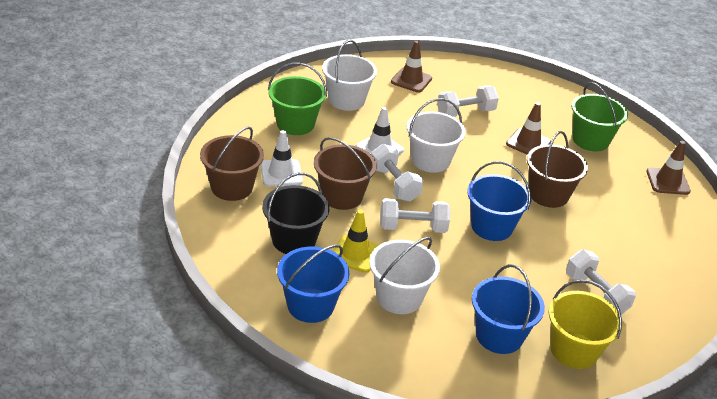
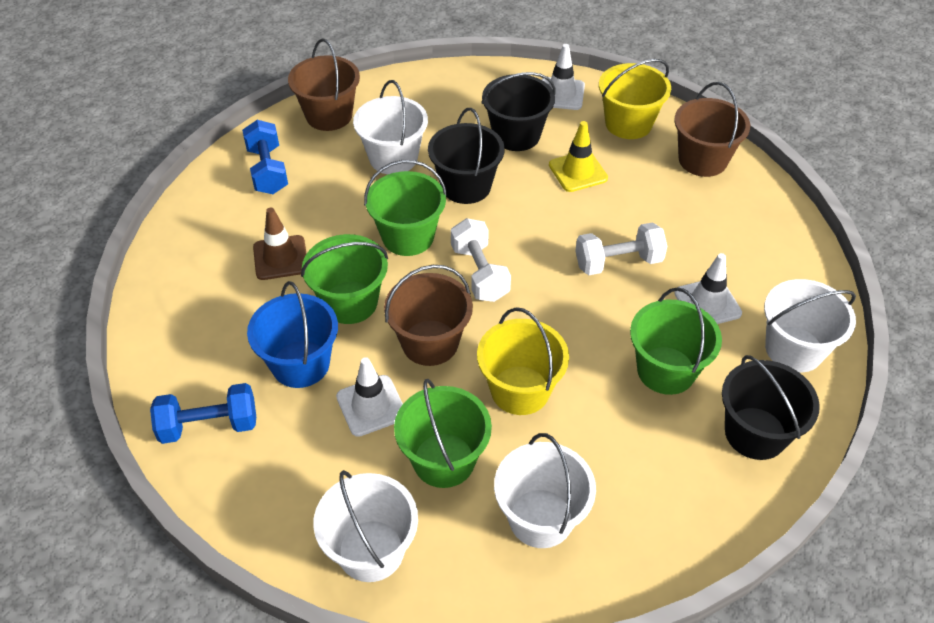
black bucket: 1 -> 3
blue bucket: 3 -> 1
blue dumbbell: 0 -> 2
brown traffic cone: 3 -> 1
green bucket: 2 -> 4
white bucket: 3 -> 4
white dumbbell: 4 -> 2
white traffic cone: 2 -> 3
yellow bucket: 1 -> 2

